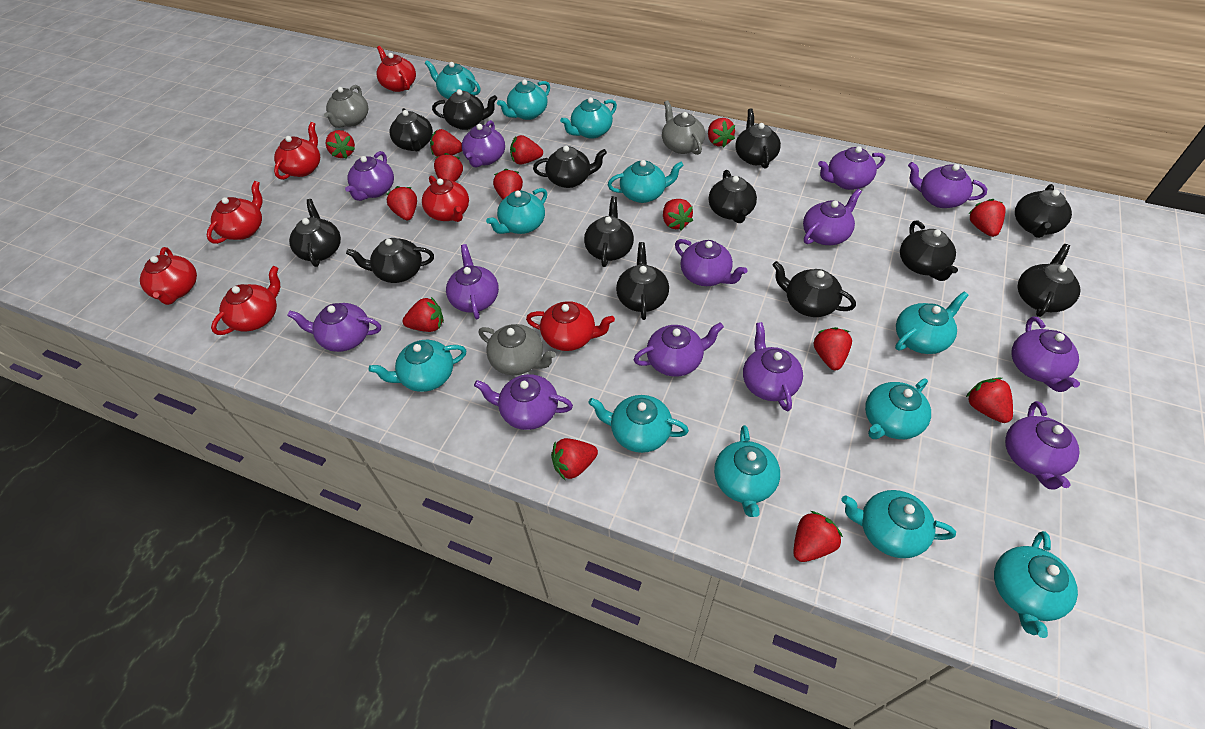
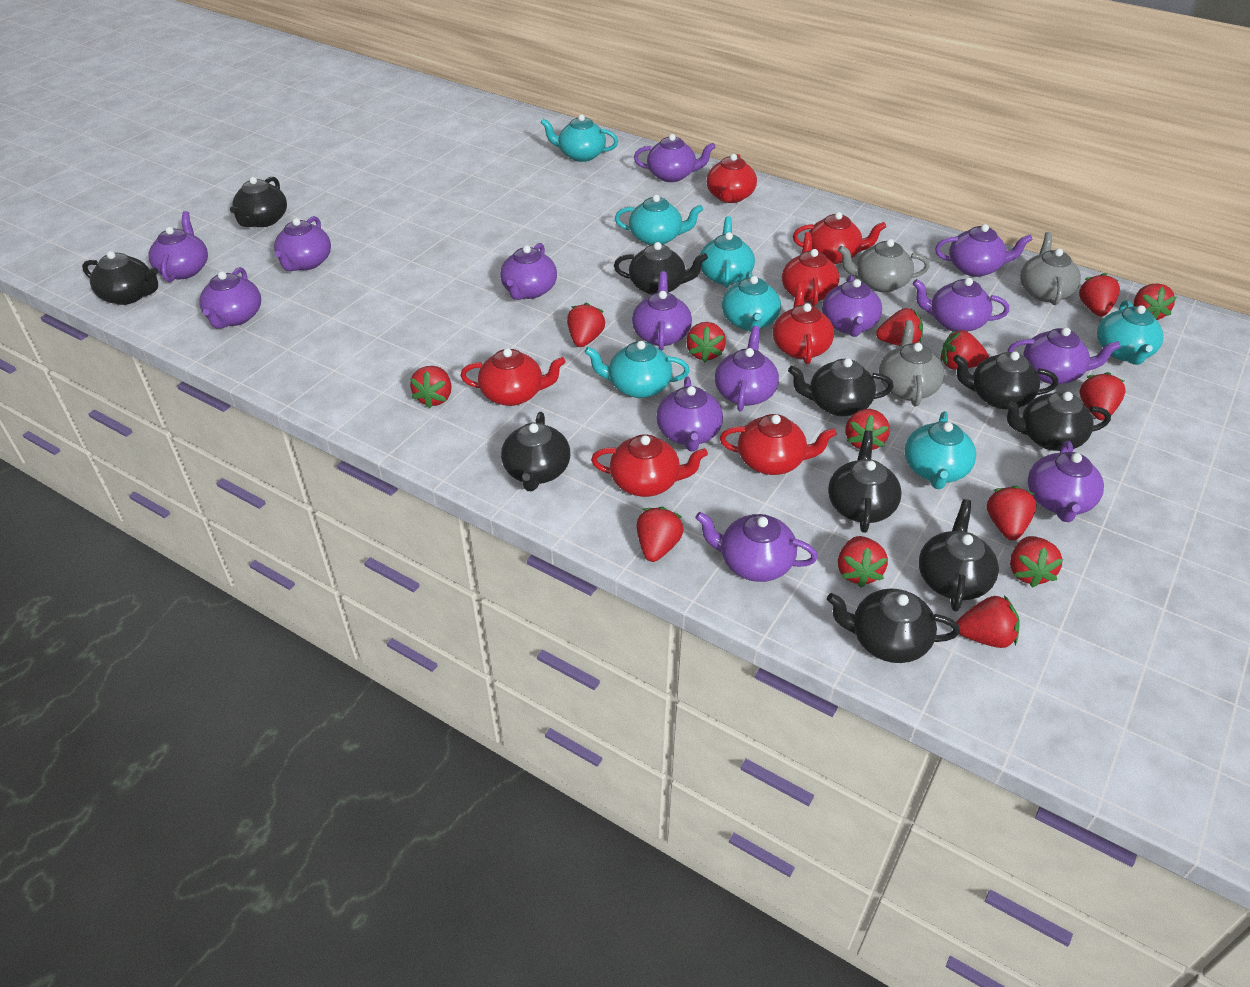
black teapot: 13 -> 10
purple teapot: 13 -> 14
turquoise teapot: 12 -> 7

